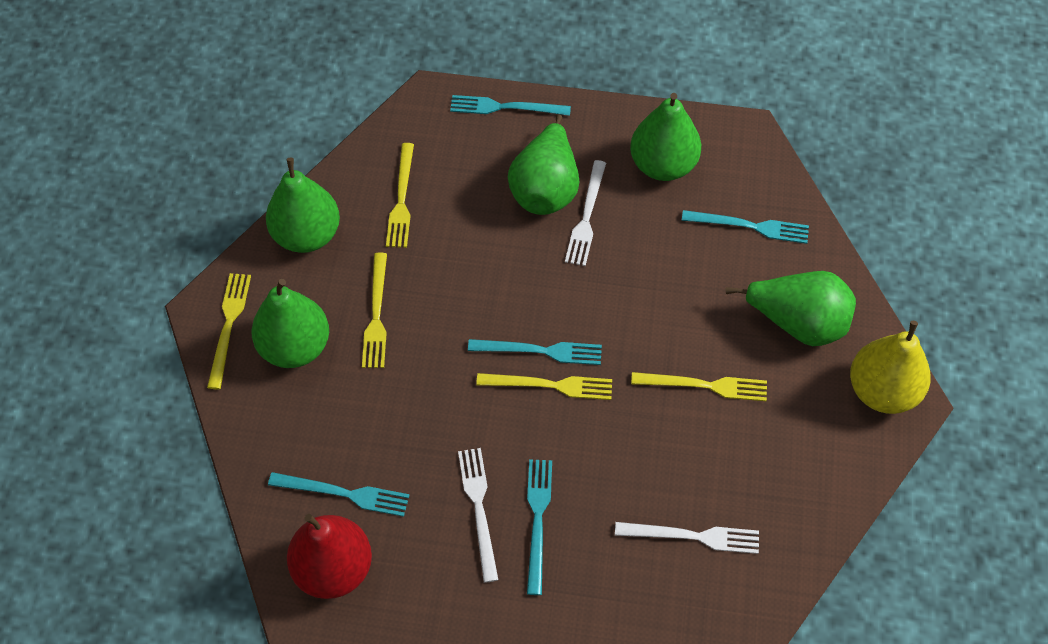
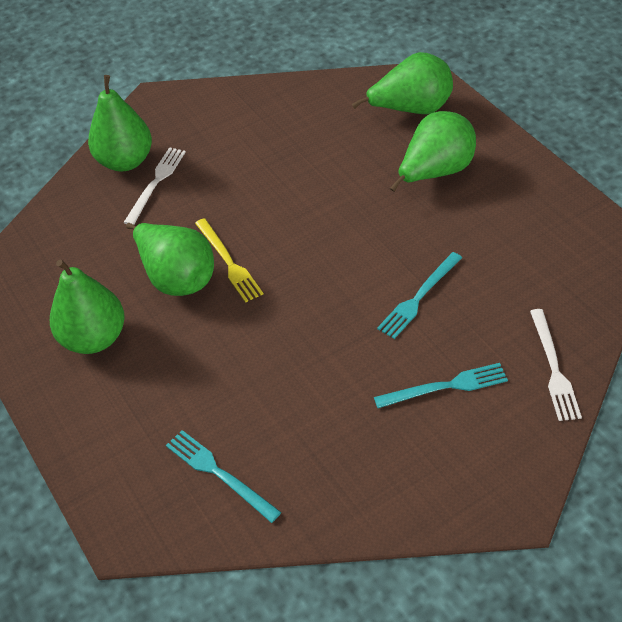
red pear: 1 -> 0
turquoise fork: 5 -> 3
white fork: 3 -> 2
yellow fork: 5 -> 1
yellow pear: 1 -> 0

